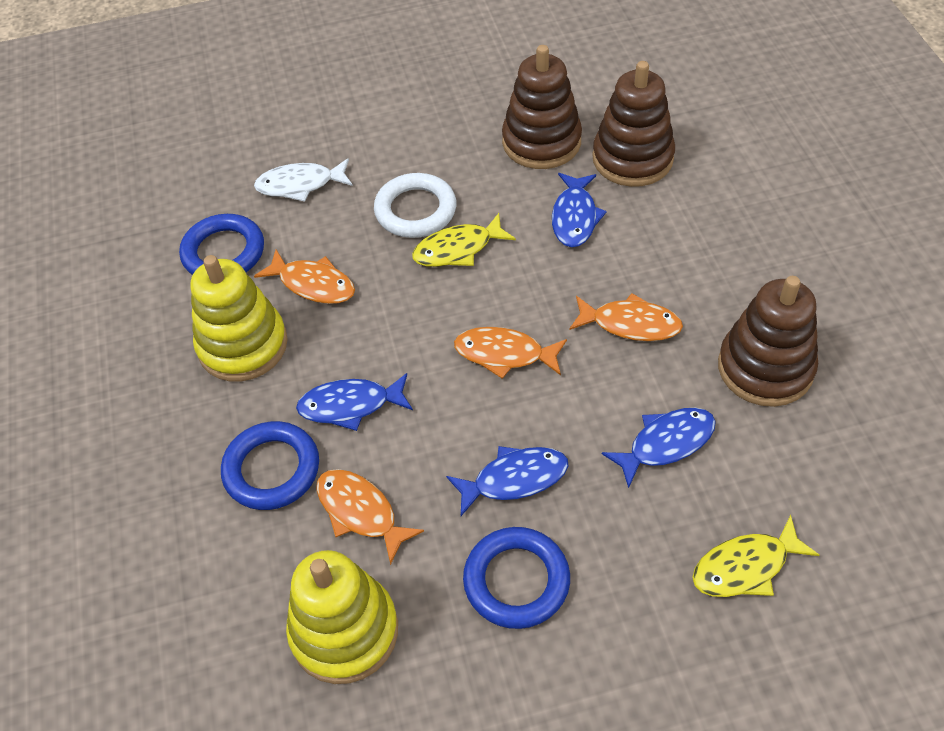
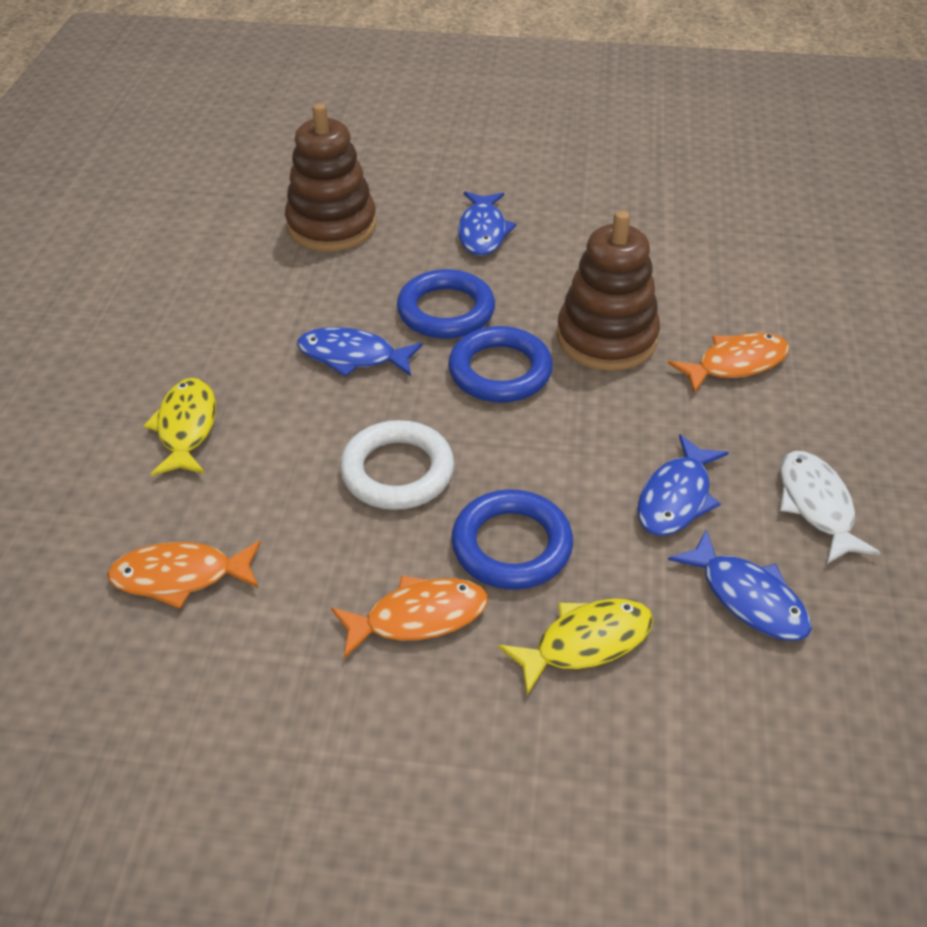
brown stacking toy: 3 -> 2
orange fish: 4 -> 3
yellow stacking toy: 2 -> 0

